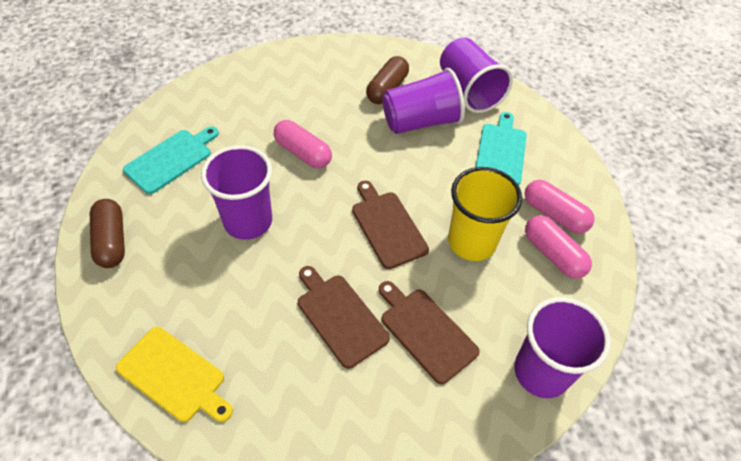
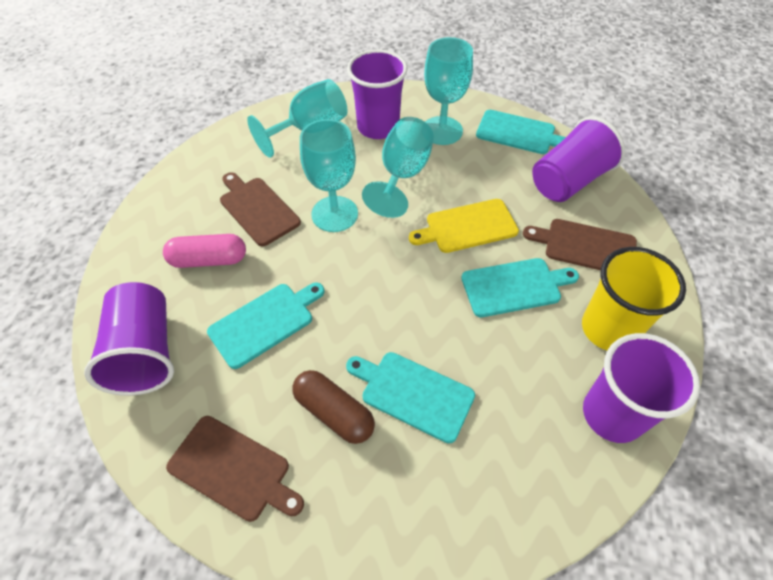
brown capsule: 2 -> 1
pink capsule: 3 -> 1
turquoise cutting board: 2 -> 4
turquoise goblet: 0 -> 4

